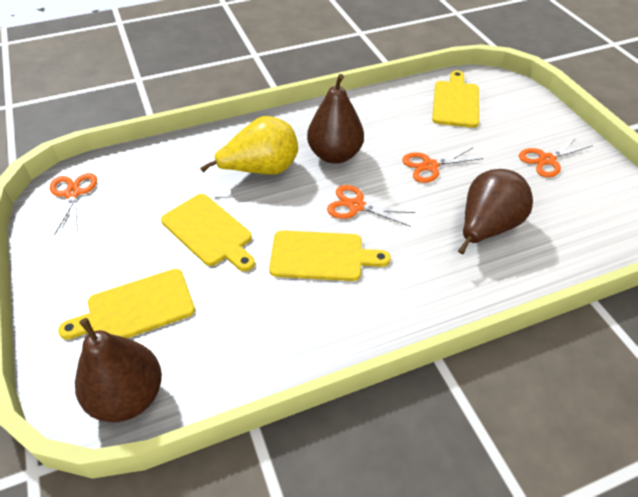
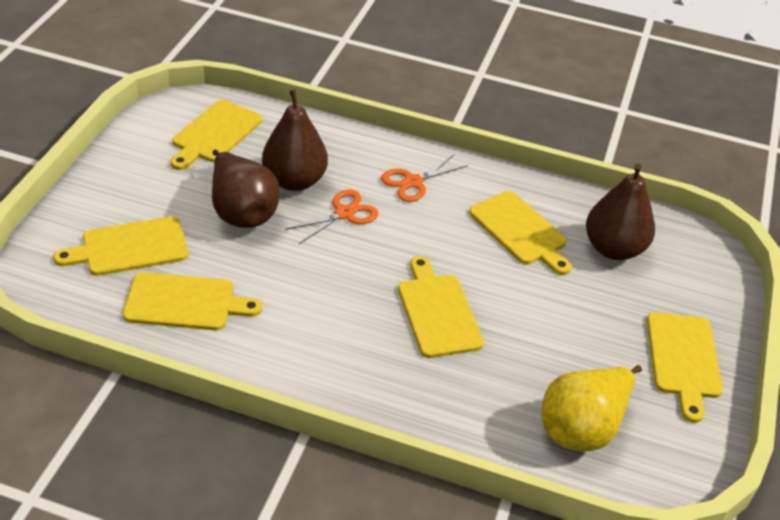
orange scissors: 4 -> 2
yellow cutting board: 4 -> 6

